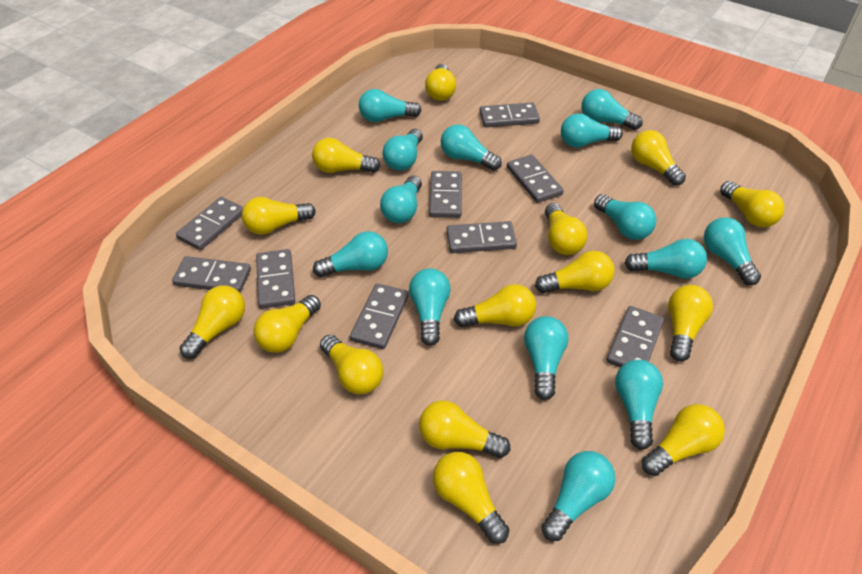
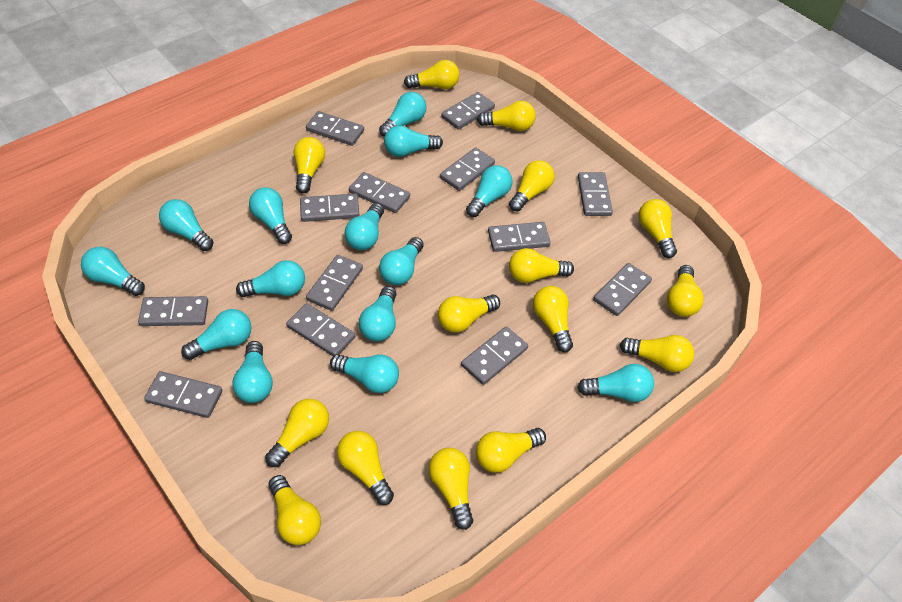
grey domino: 9 -> 13

